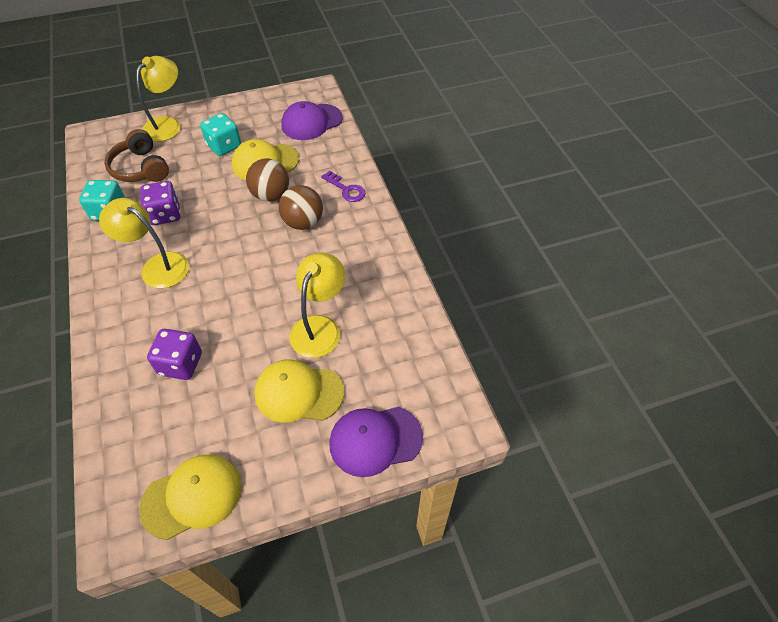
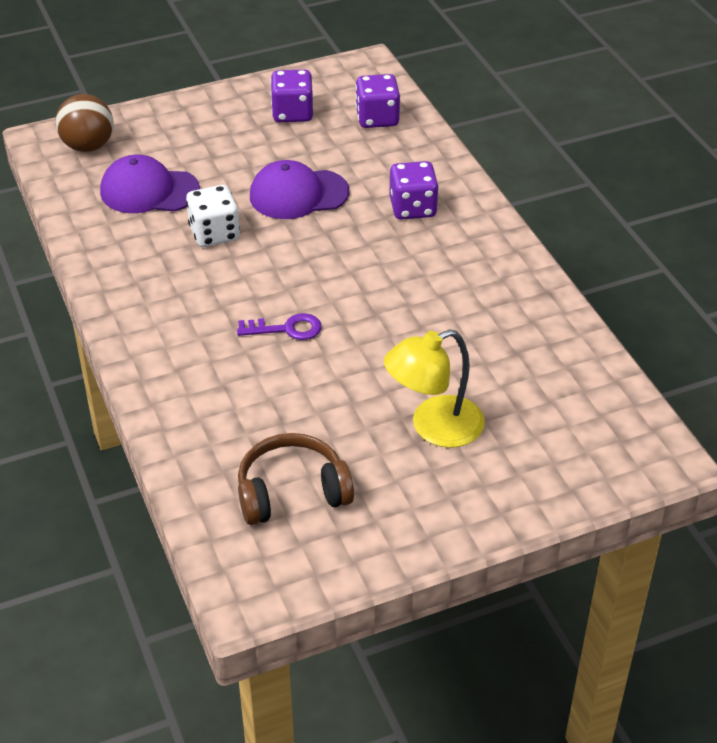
brown ball: 2 -> 1
purple dice: 2 -> 3
turquoise dice: 2 -> 0
white dice: 0 -> 1
yellow cap: 3 -> 0
yellow lamp: 3 -> 1

